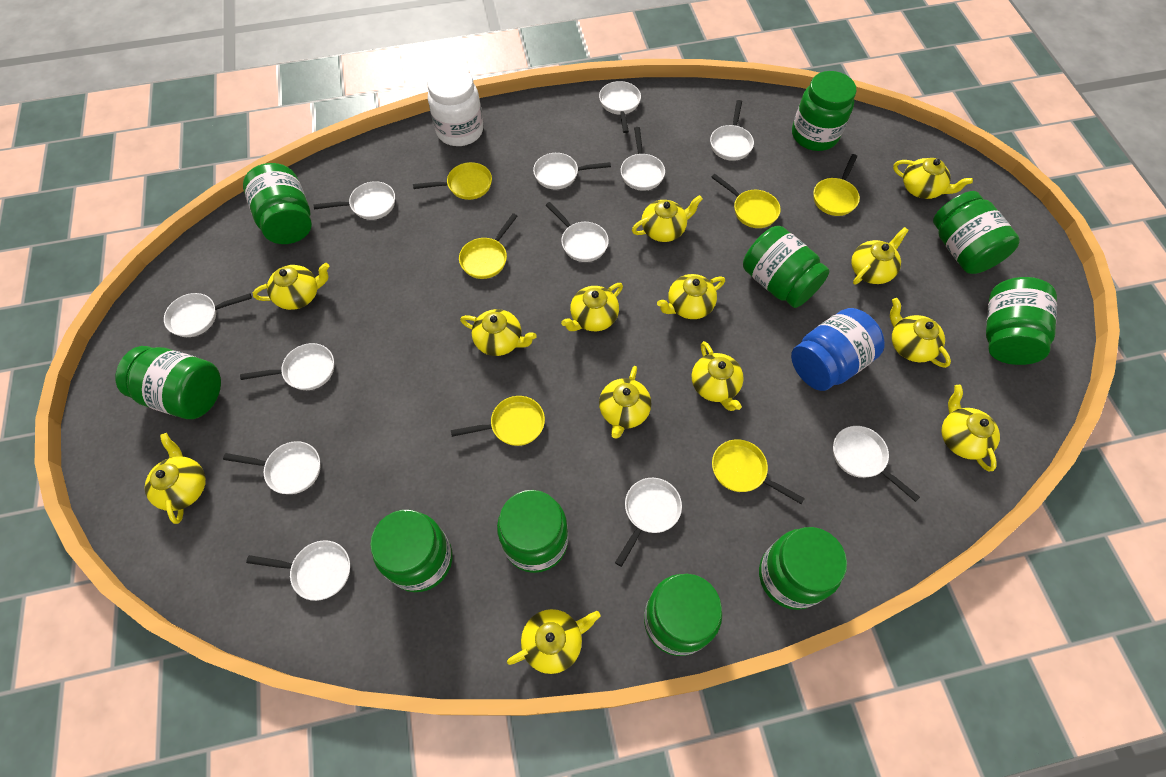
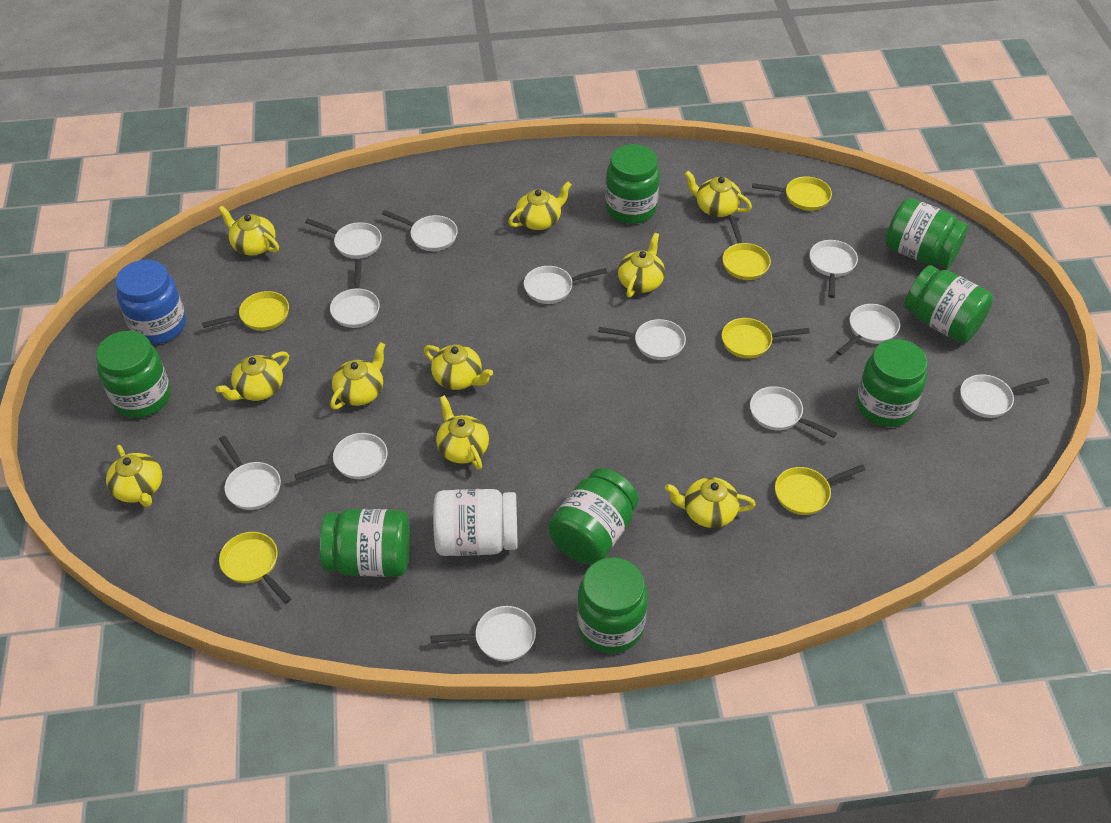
green jar: 10 -> 8
yellow teapot: 13 -> 10

